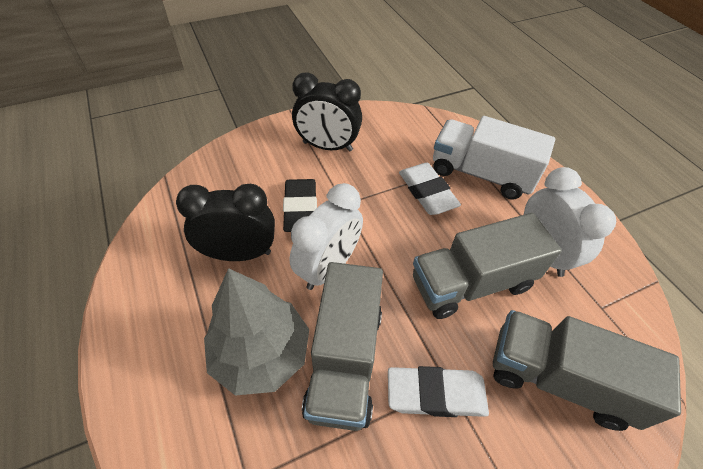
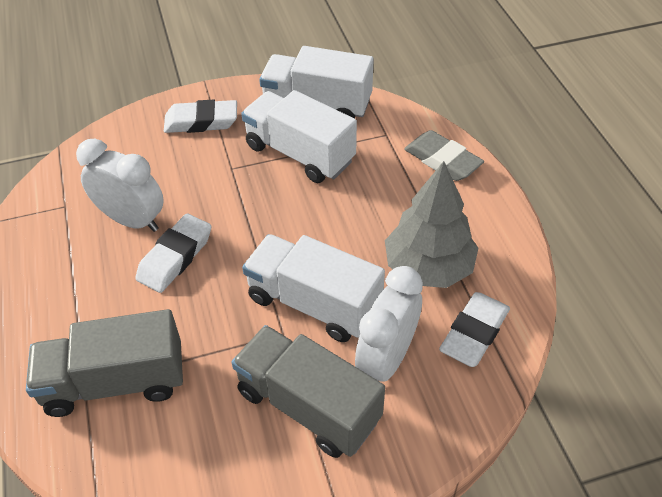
black clock: 2 -> 0
black eraser: 1 -> 0
grey eraser: 0 -> 1
grey truck: 3 -> 2
white eraser: 2 -> 3
white truck: 1 -> 3

